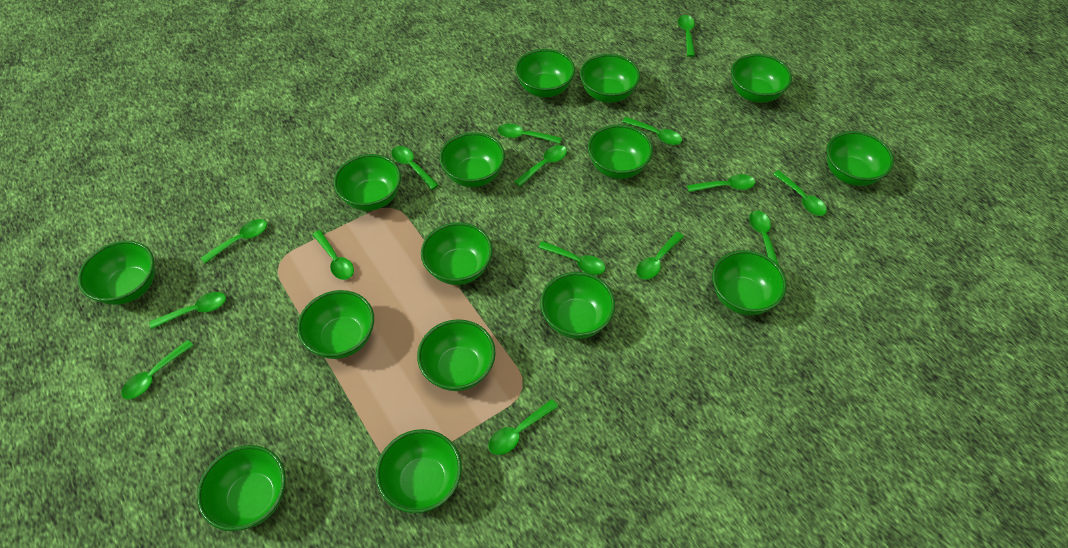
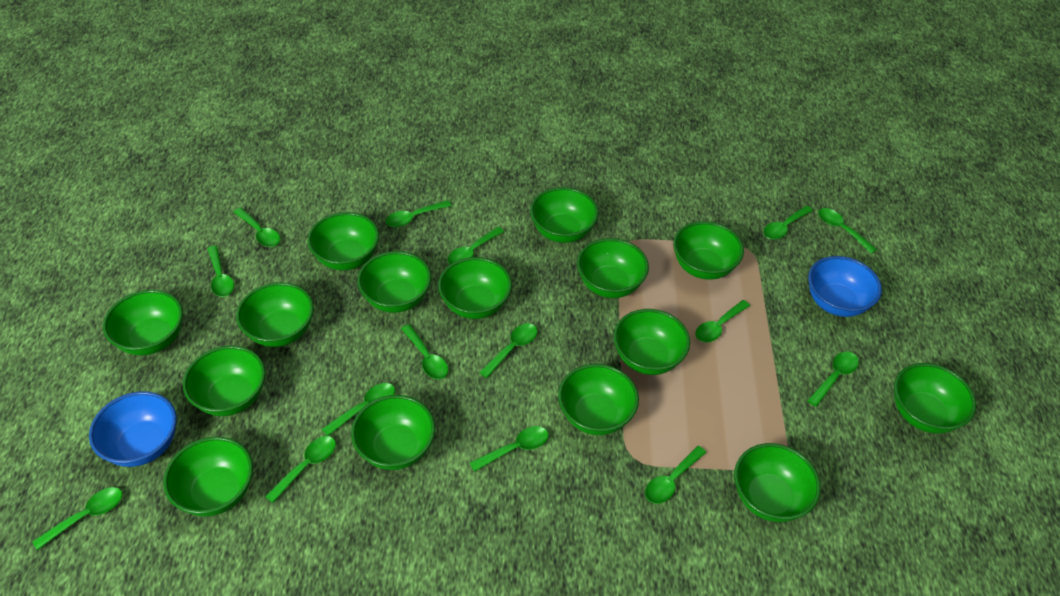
blue bowl: 0 -> 2

